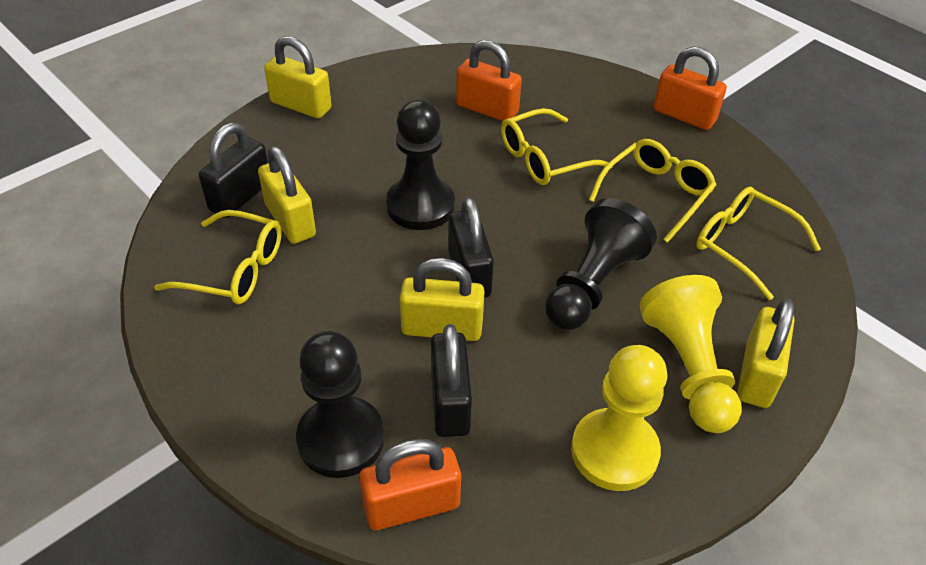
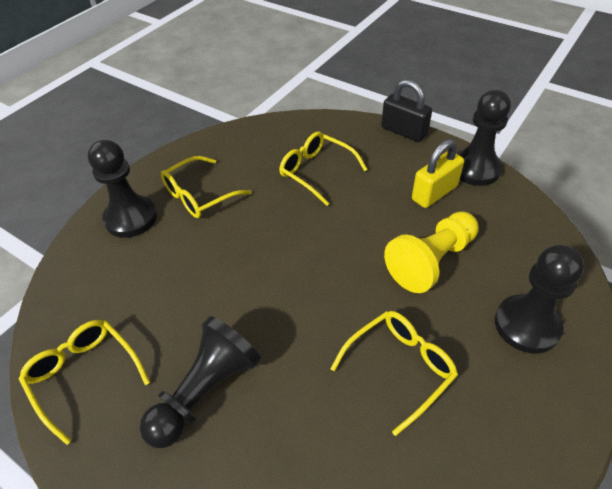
black padlock: 3 -> 1
black pawn: 3 -> 4
orange padlock: 3 -> 0
yellow padlock: 4 -> 1
yellow pawn: 2 -> 1

